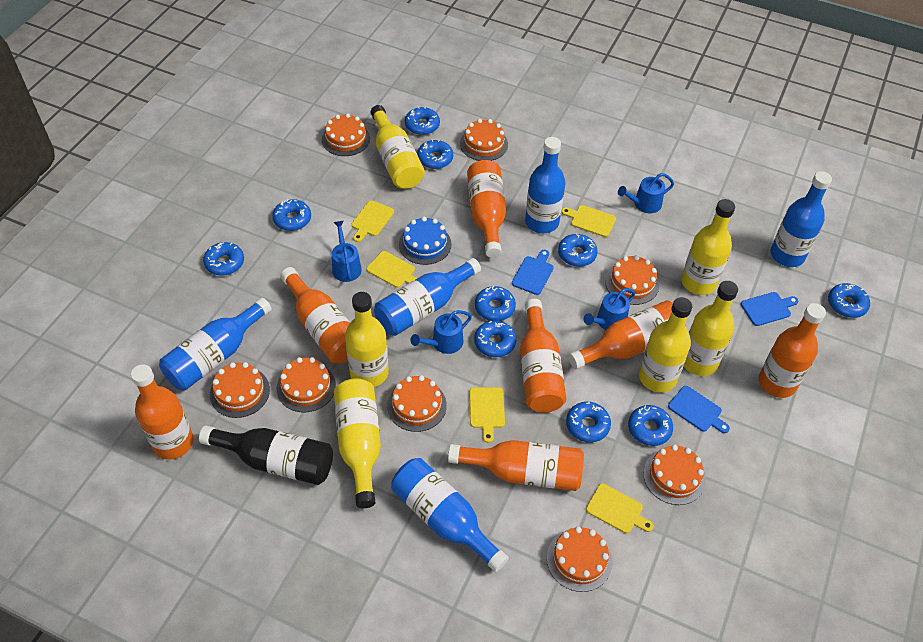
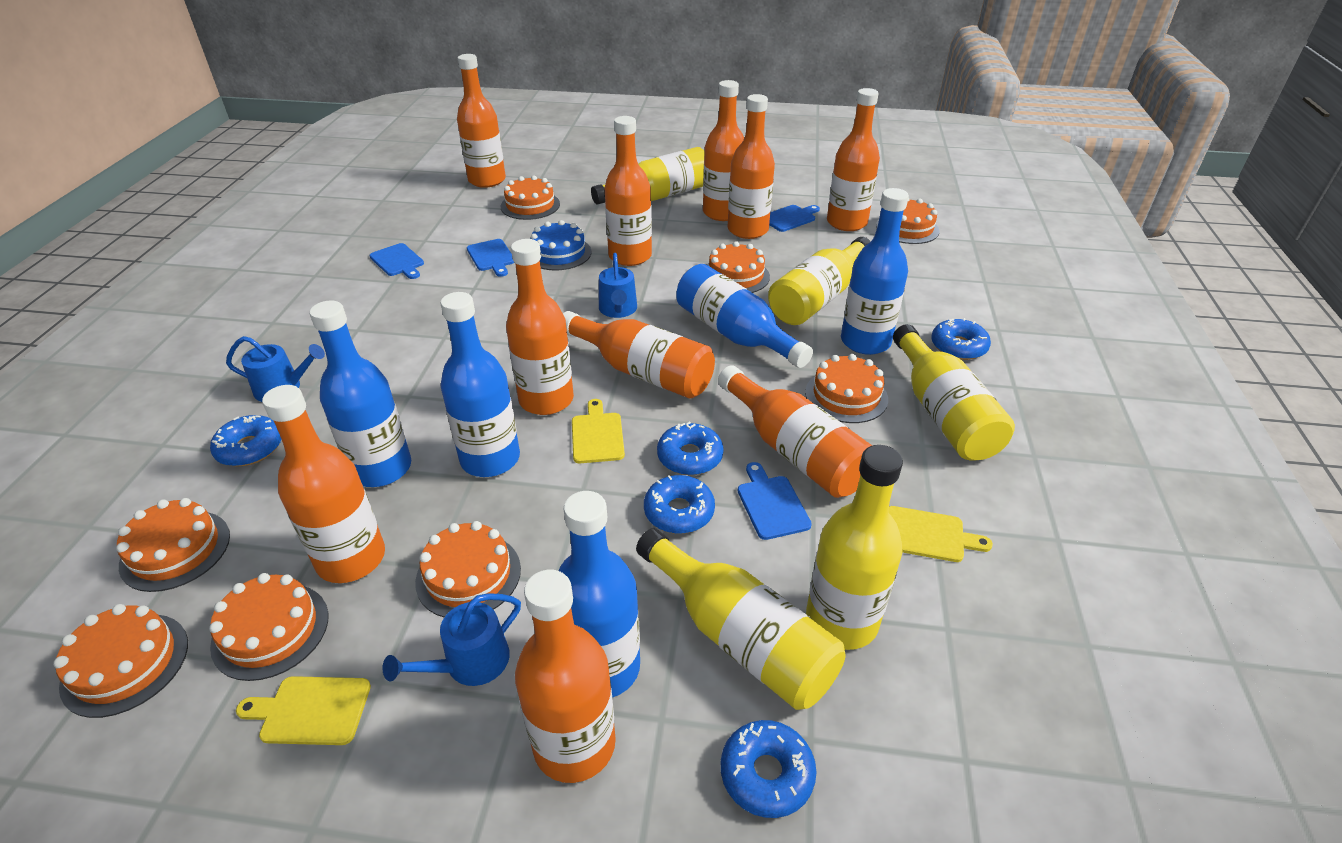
black bottle: 1 -> 0
blue cutting board: 3 -> 4
blue donut: 10 -> 5
blue watering can: 4 -> 3
orange bottle: 7 -> 10
yellow bottle: 6 -> 5
yellow cutting board: 5 -> 3

